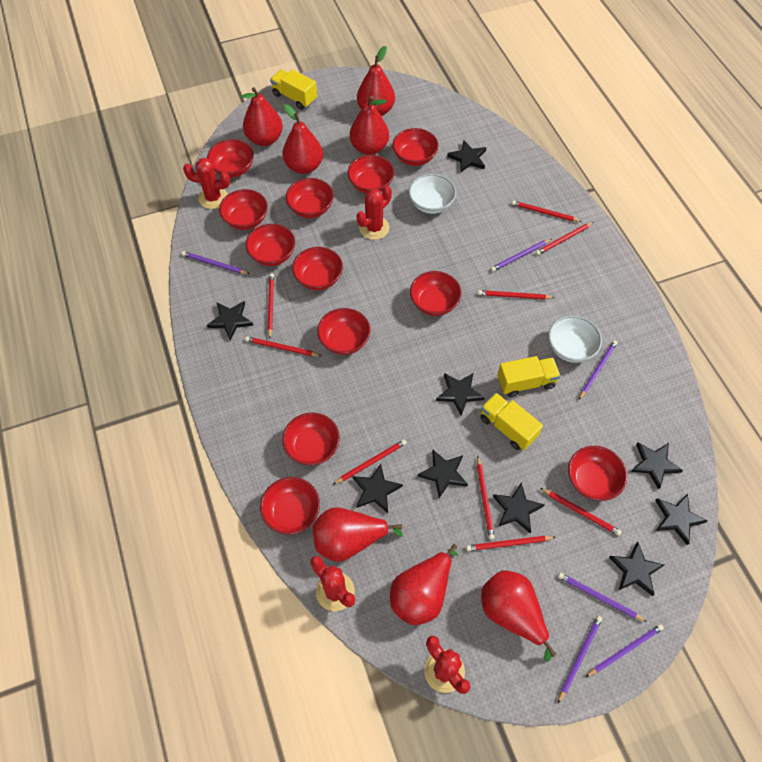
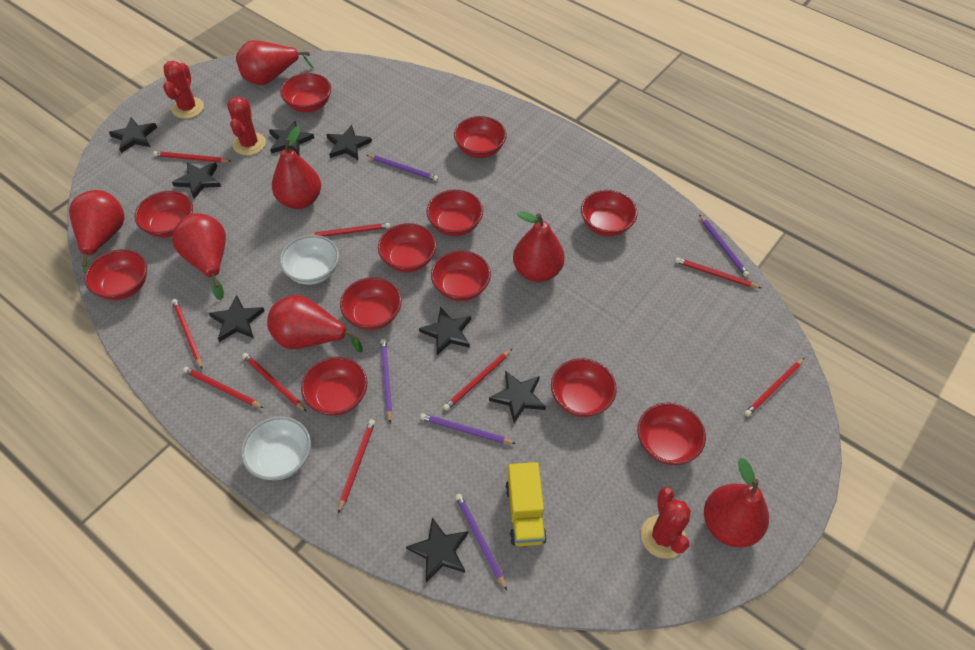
black star: 9 -> 8
purple pencil: 6 -> 5
red cactus: 4 -> 3
yellow truck: 3 -> 1

